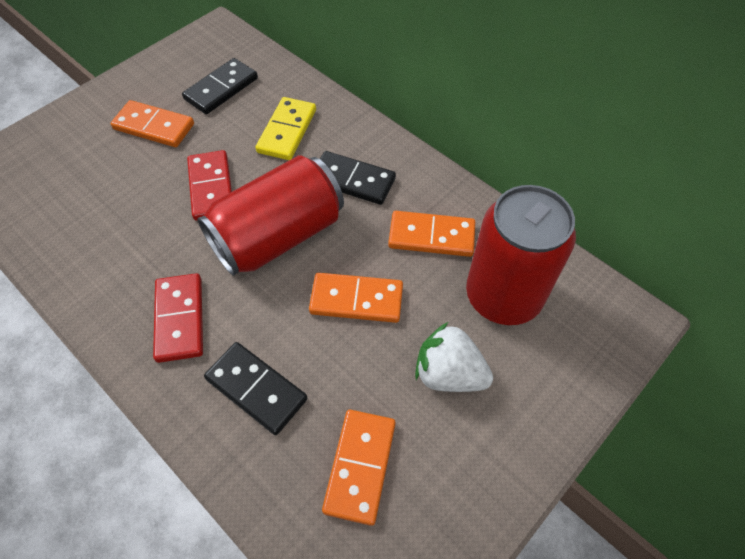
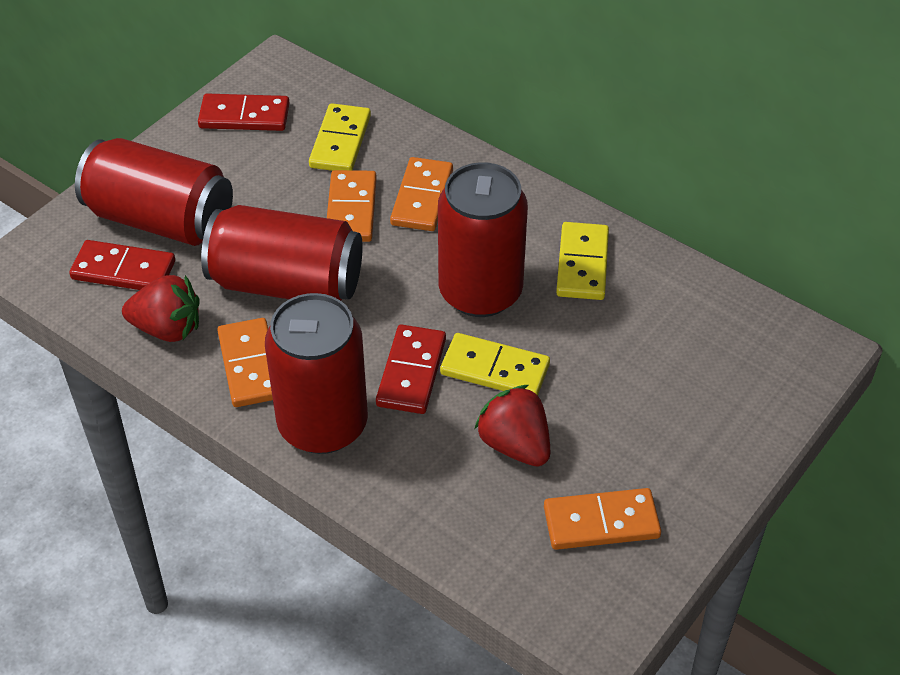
black domino: 3 -> 0
red can: 2 -> 4
red domino: 2 -> 3
red strawberry: 0 -> 2
white strawberry: 1 -> 0
yellow domino: 1 -> 3

